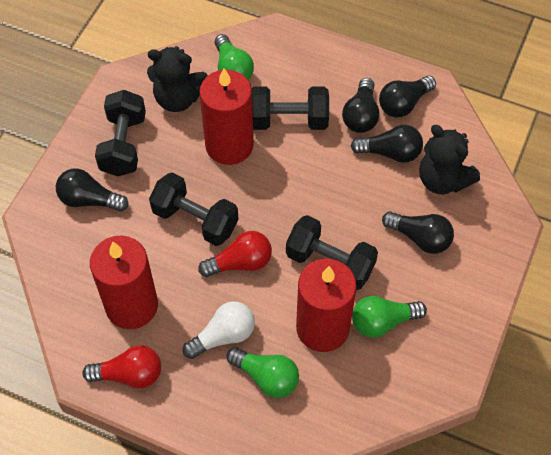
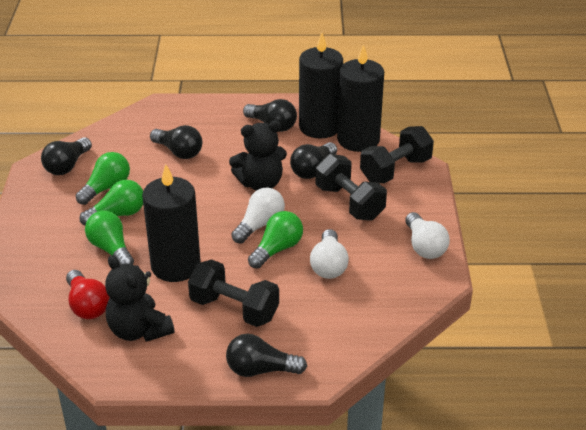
black candle: 0 -> 3
black dumbbell: 4 -> 3
green light bulb: 3 -> 4
red candle: 3 -> 0
red light bulb: 2 -> 1
white light bulb: 1 -> 3

